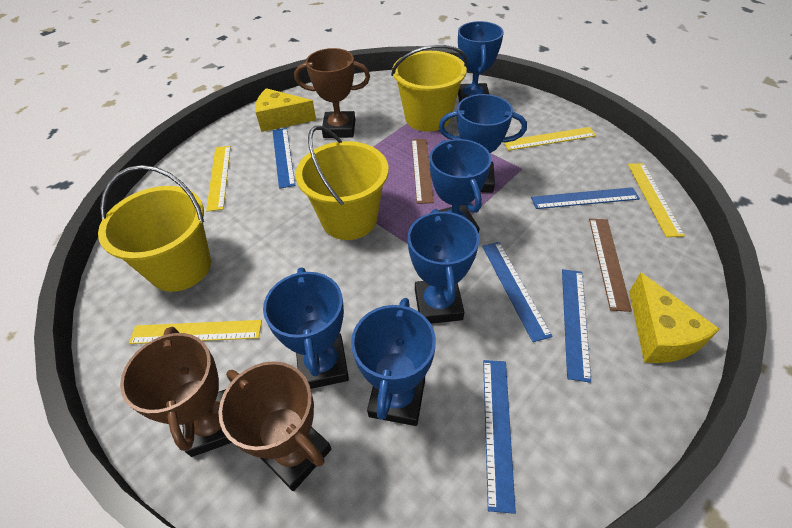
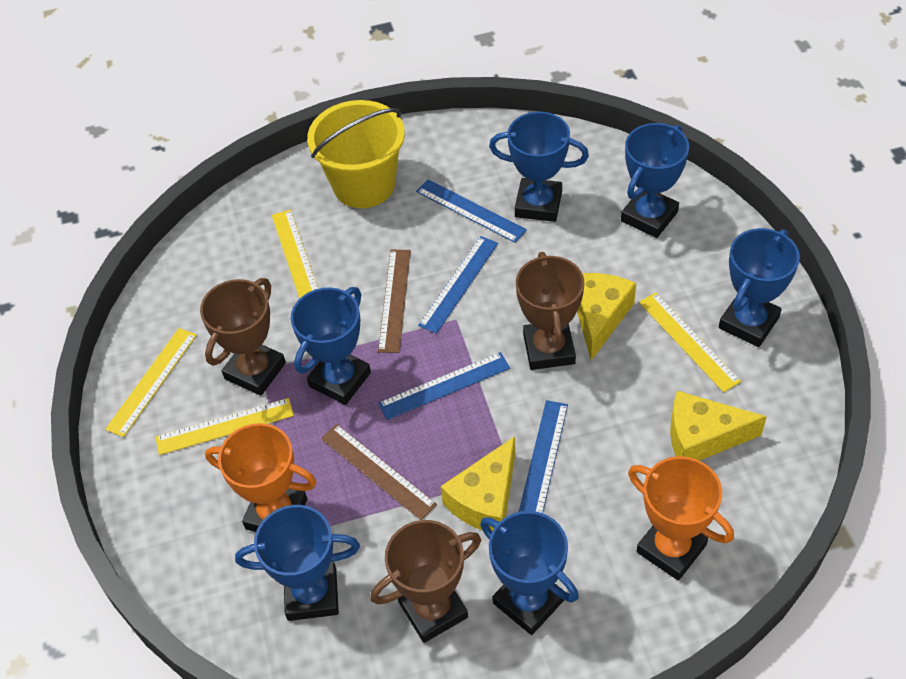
blue ruler: 5 -> 4
orange trophy: 0 -> 2
yellow bucket: 3 -> 1
yellow cheese: 2 -> 3

